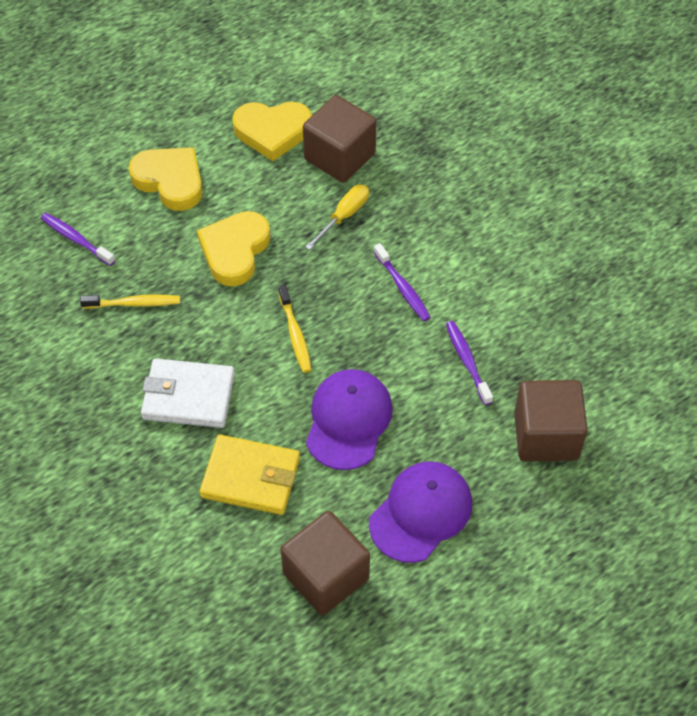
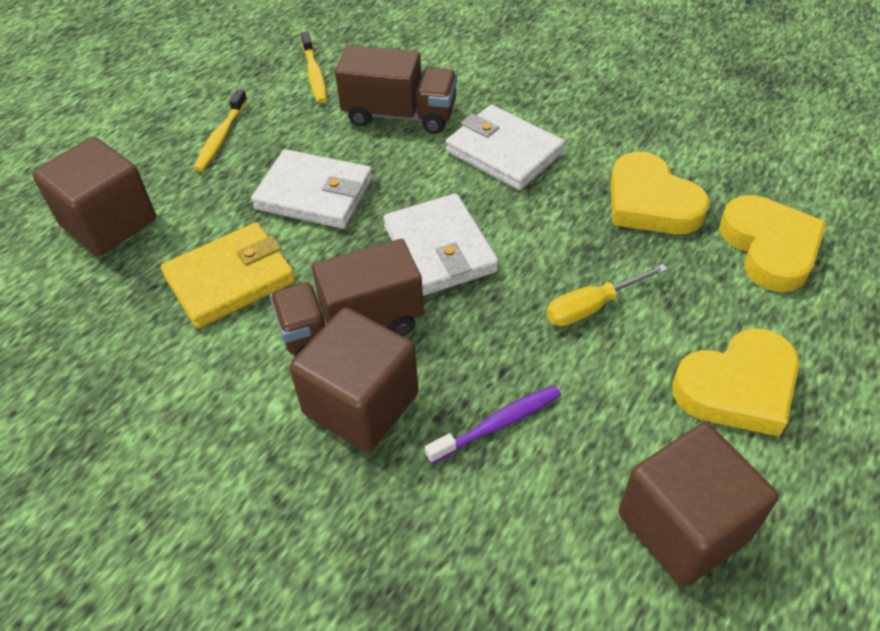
brown truck: 0 -> 2
purple cap: 2 -> 0
purple toothbrush: 3 -> 1
white wallet: 1 -> 3

